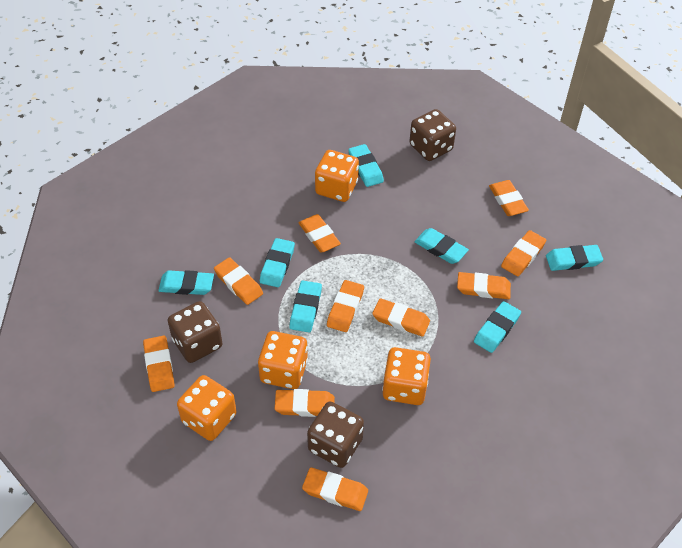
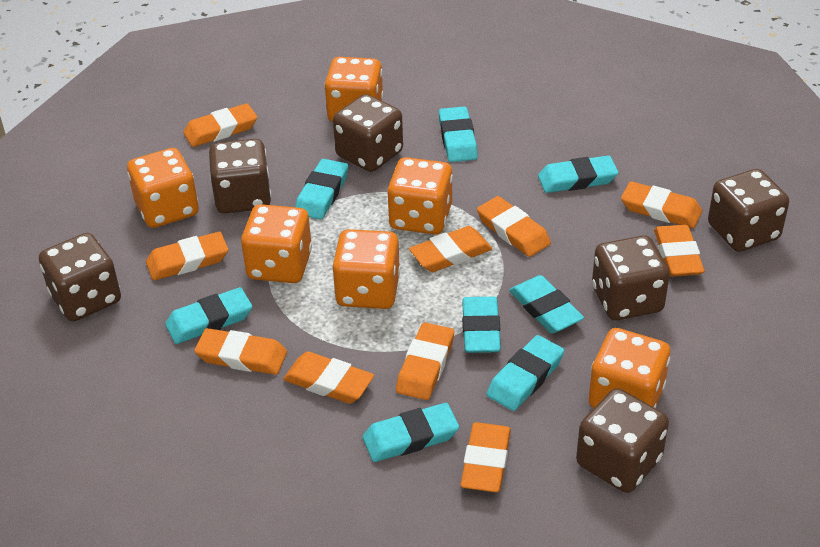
brown dice: 3 -> 6
orange dice: 4 -> 6
turquoise eraser: 7 -> 8

